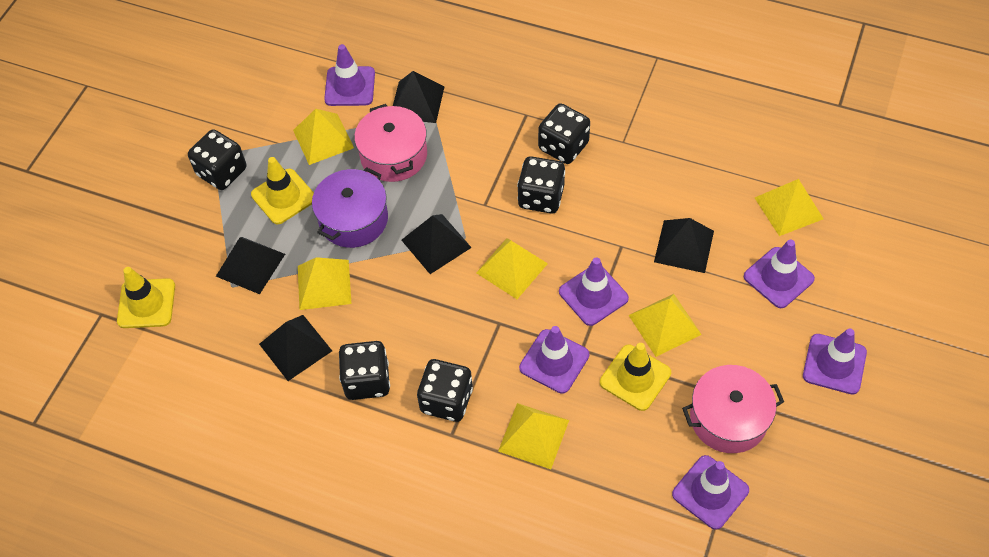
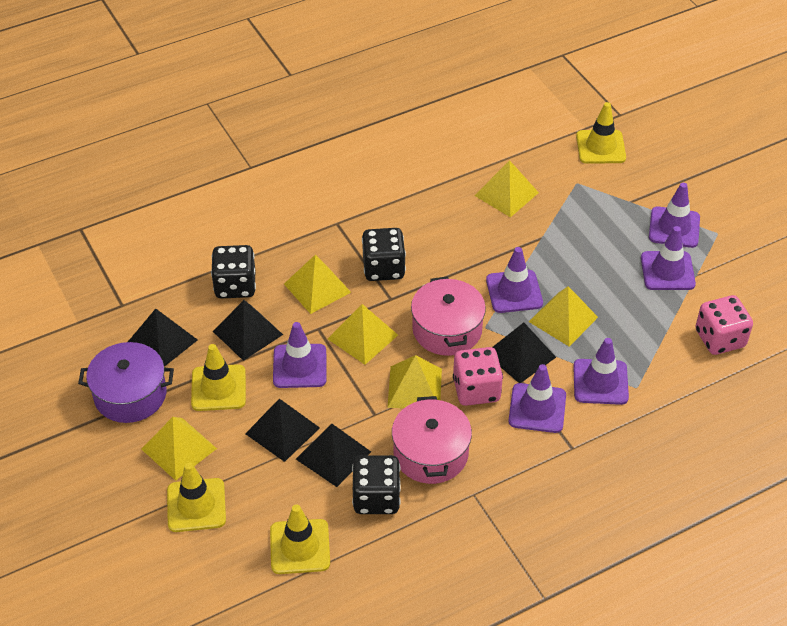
black dice: 5 -> 3
pink dice: 0 -> 2
yellow traffic cone: 3 -> 4

